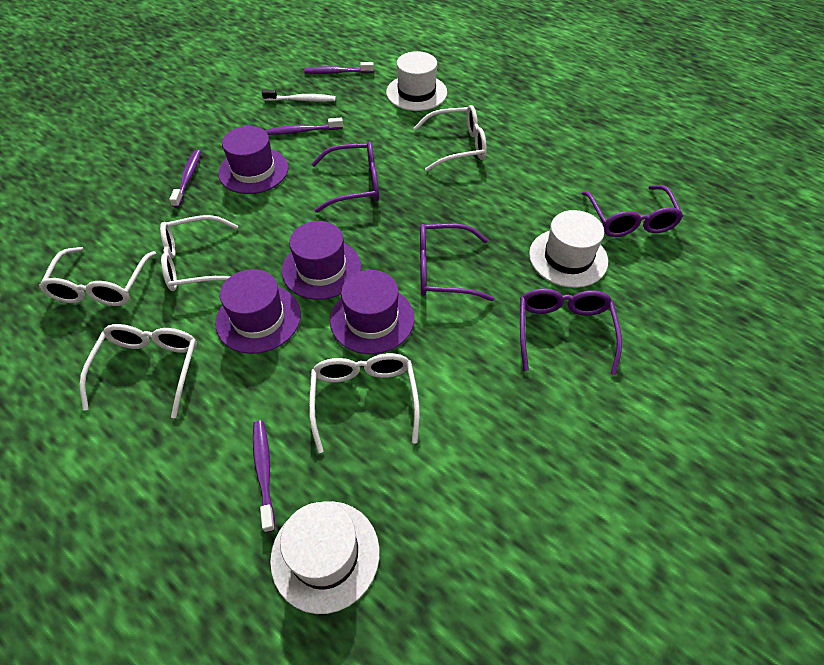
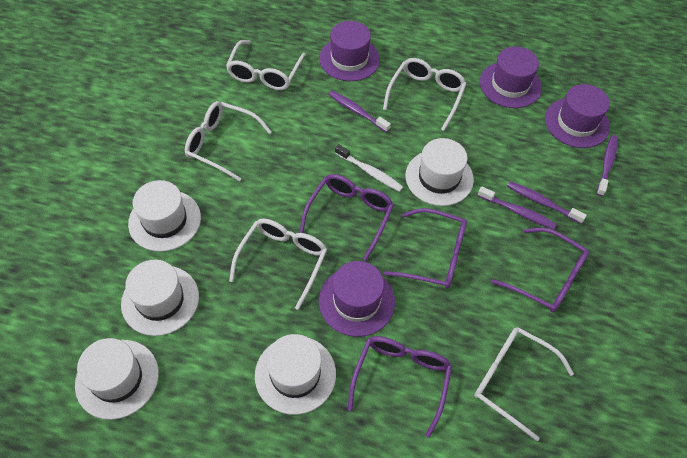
white hat: 3 -> 5

